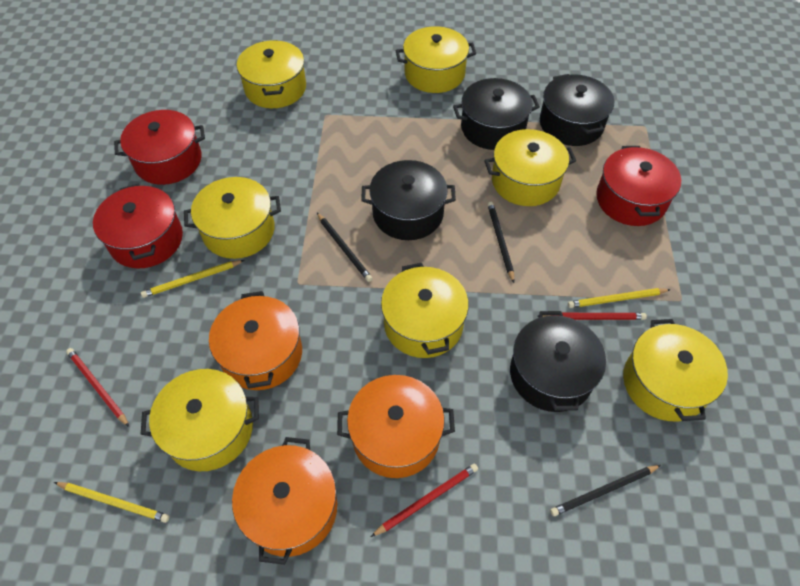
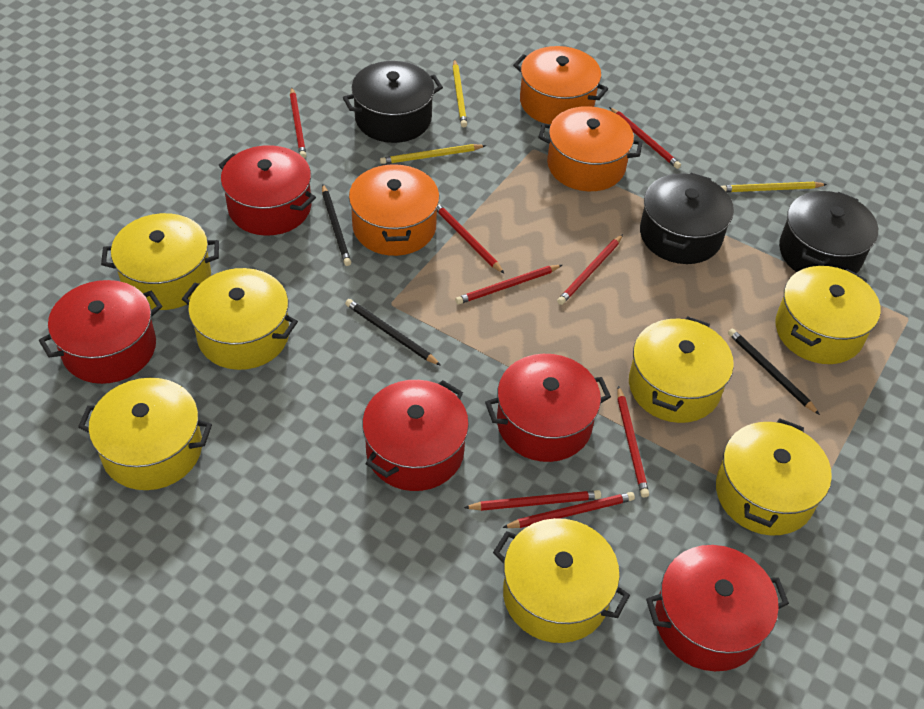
black pot: 4 -> 3
red pencil: 3 -> 8
red pot: 3 -> 5

